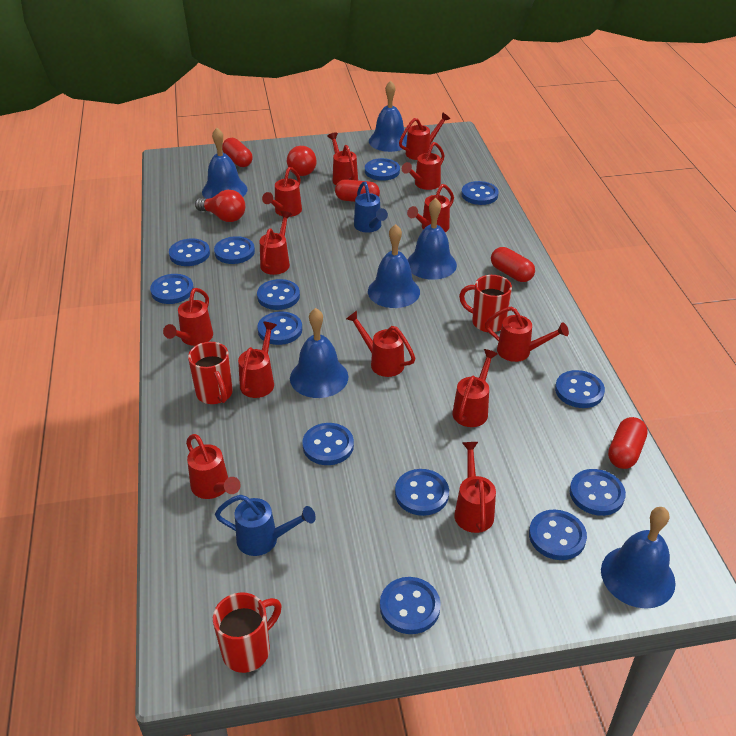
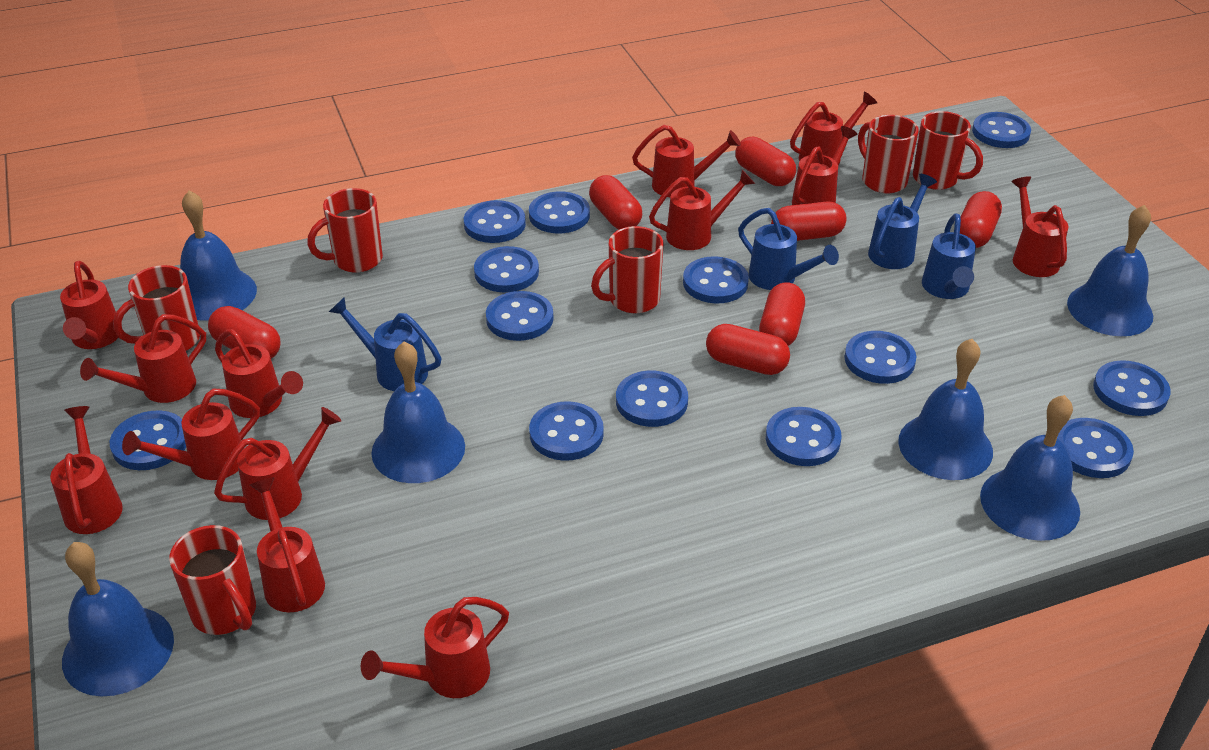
blue watering can: 2 -> 4
red capsule: 4 -> 7
red light bulb: 2 -> 0
red mug: 3 -> 6

